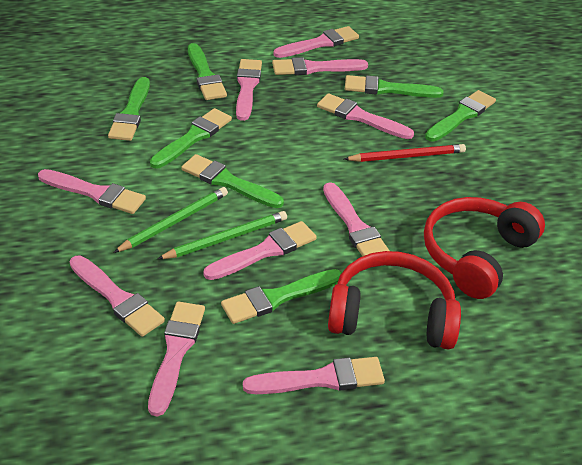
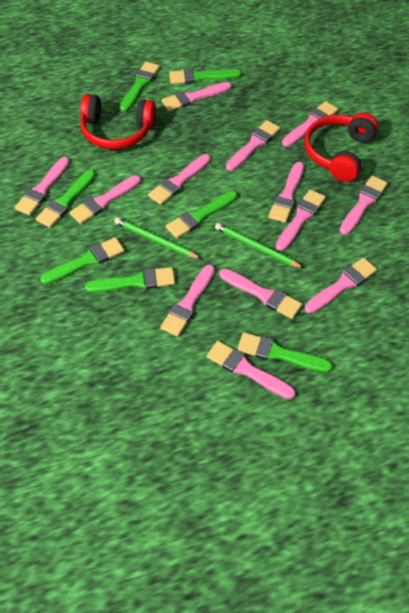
pink brush: 10 -> 13
red pencil: 1 -> 0

